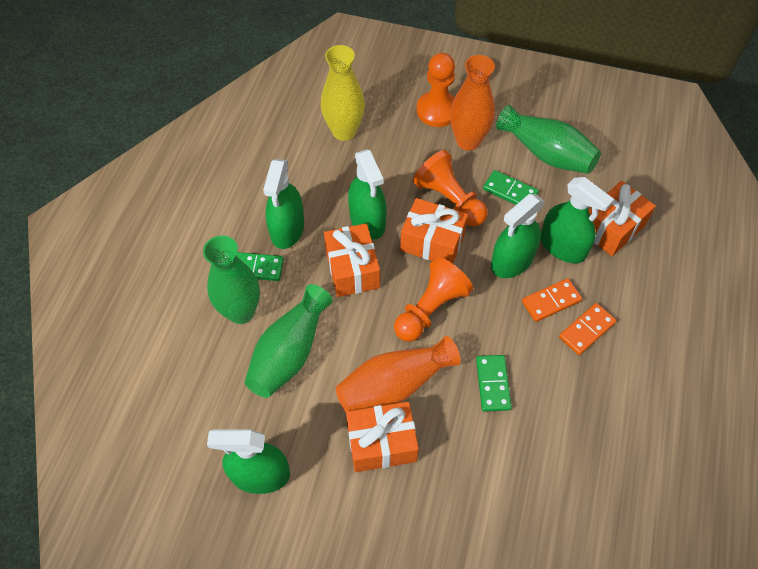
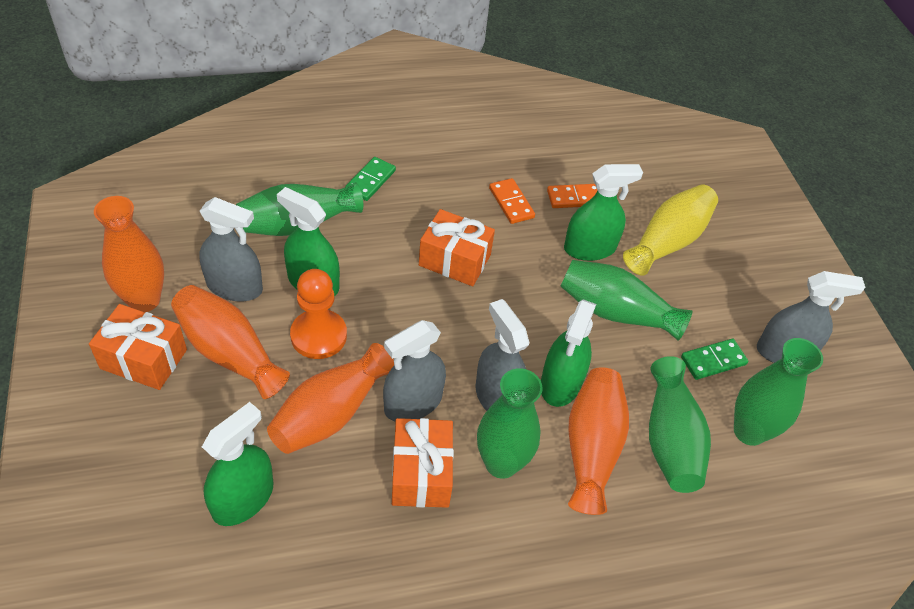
green domino: 3 -> 2
green spray bottle: 5 -> 4
green vase: 3 -> 5
grey spray bottle: 0 -> 4
orange gift: 4 -> 3
orange pawn: 3 -> 1
orange vase: 2 -> 4

